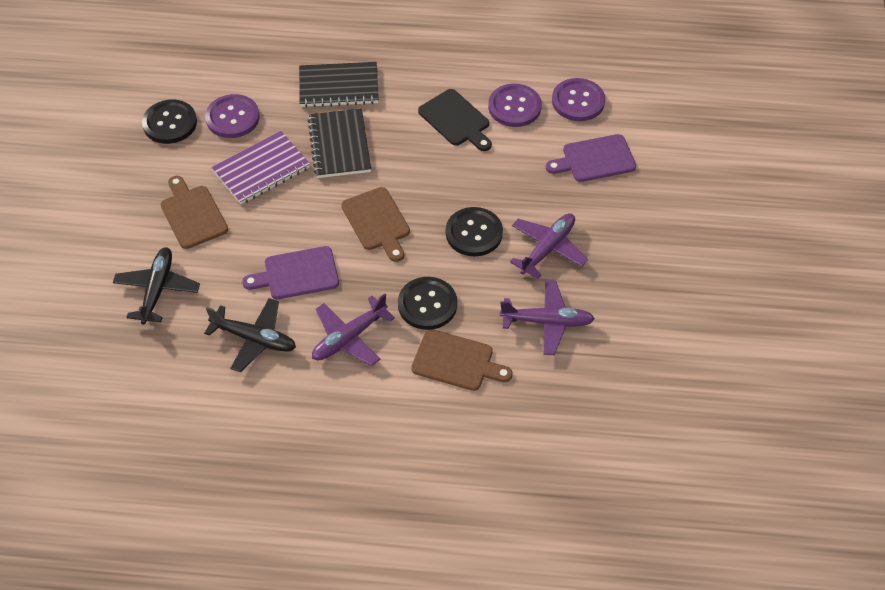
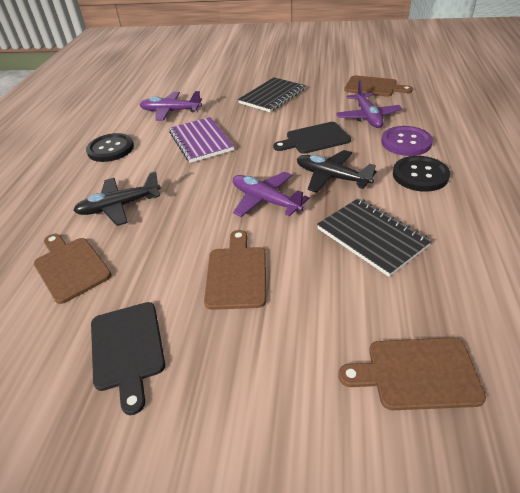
black button: 3 -> 2
black cutting board: 1 -> 2
brown cutting board: 3 -> 4
purple button: 3 -> 1
purple cutting board: 2 -> 0

